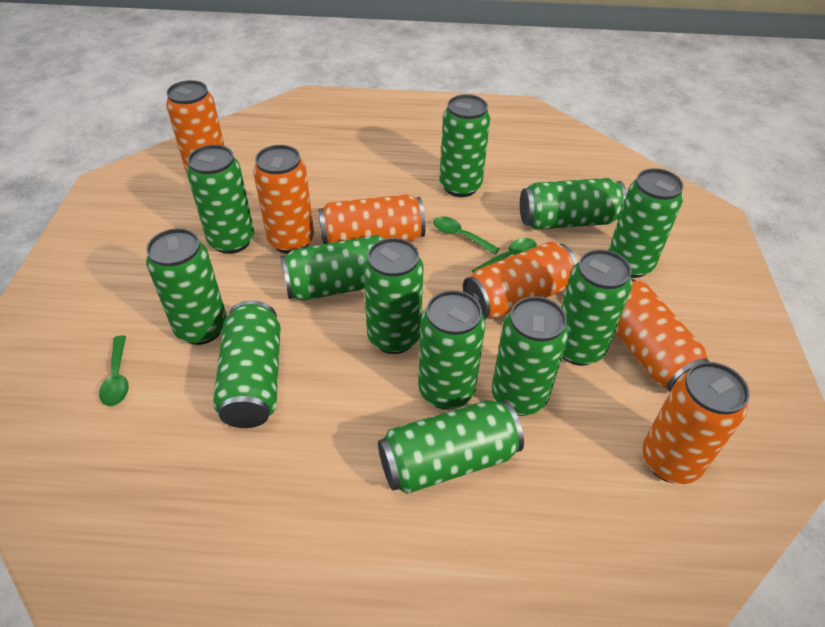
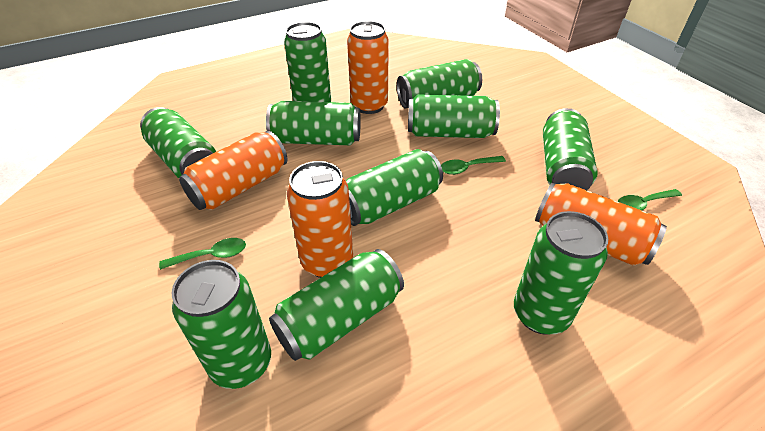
green can: 12 -> 10
orange can: 6 -> 4

